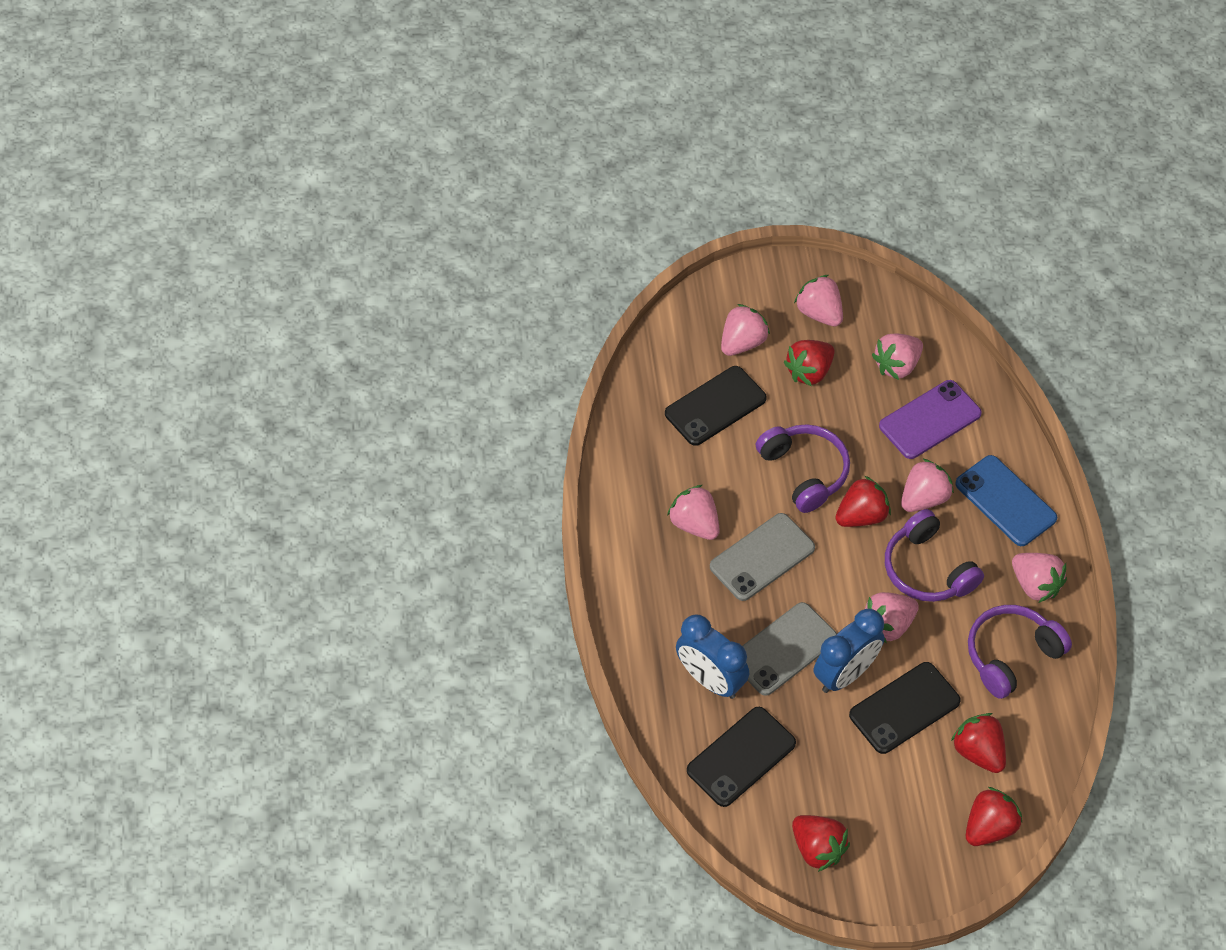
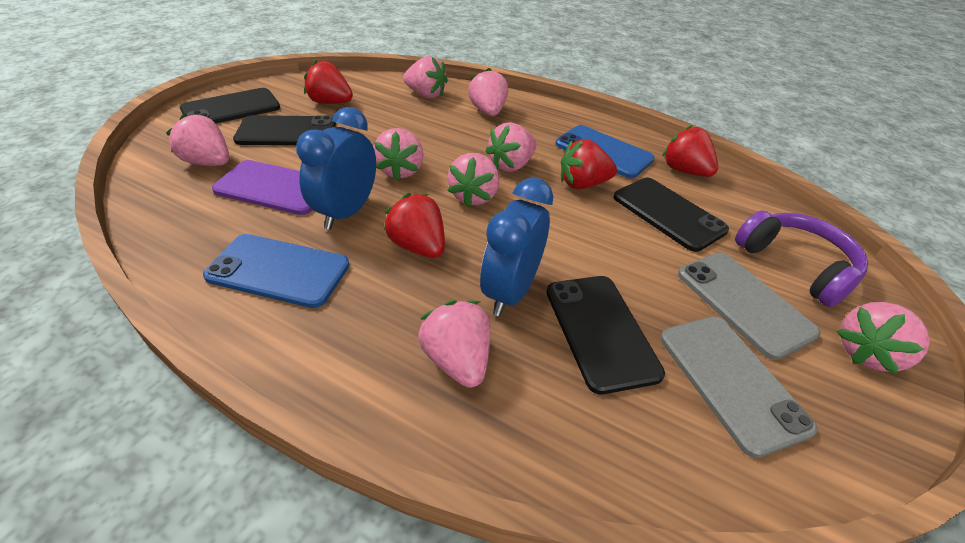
black phone: 3 -> 4
blue phone: 1 -> 2
pink strawberry: 7 -> 8
purple headphones: 3 -> 1
red strawberry: 5 -> 4

